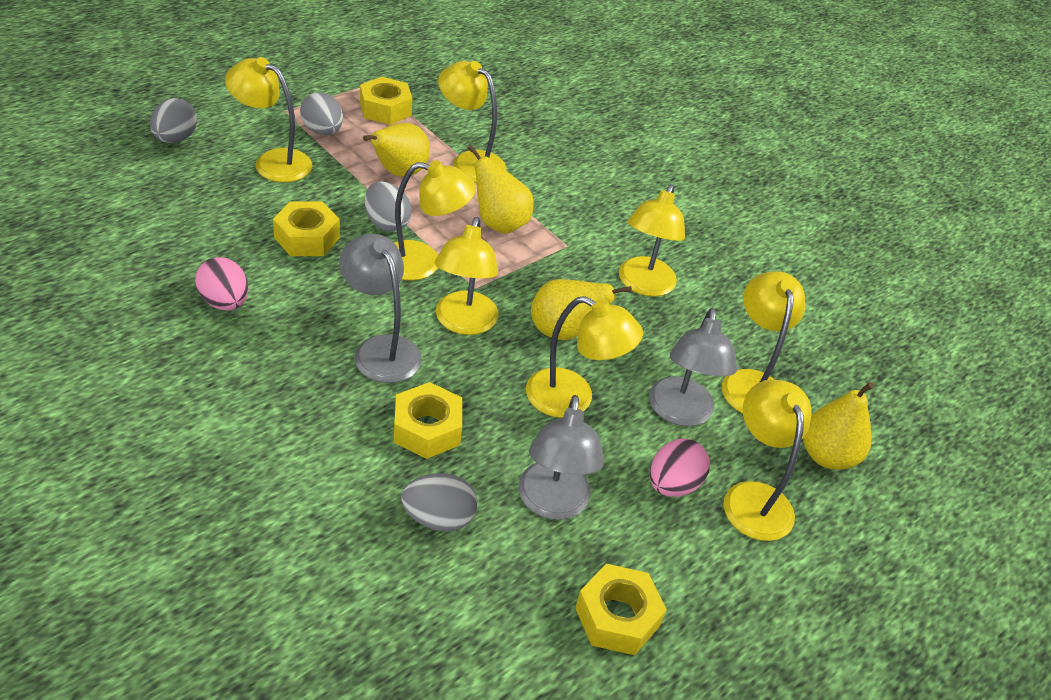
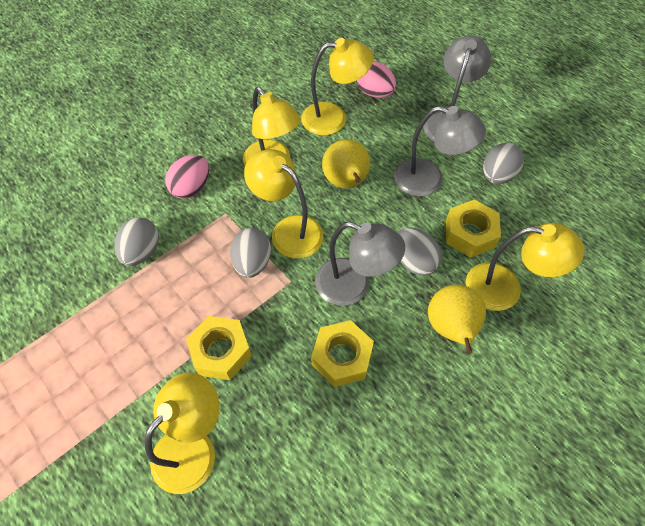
yellow lamp: 8 -> 5
yellow nut: 4 -> 3
yellow pear: 4 -> 2

